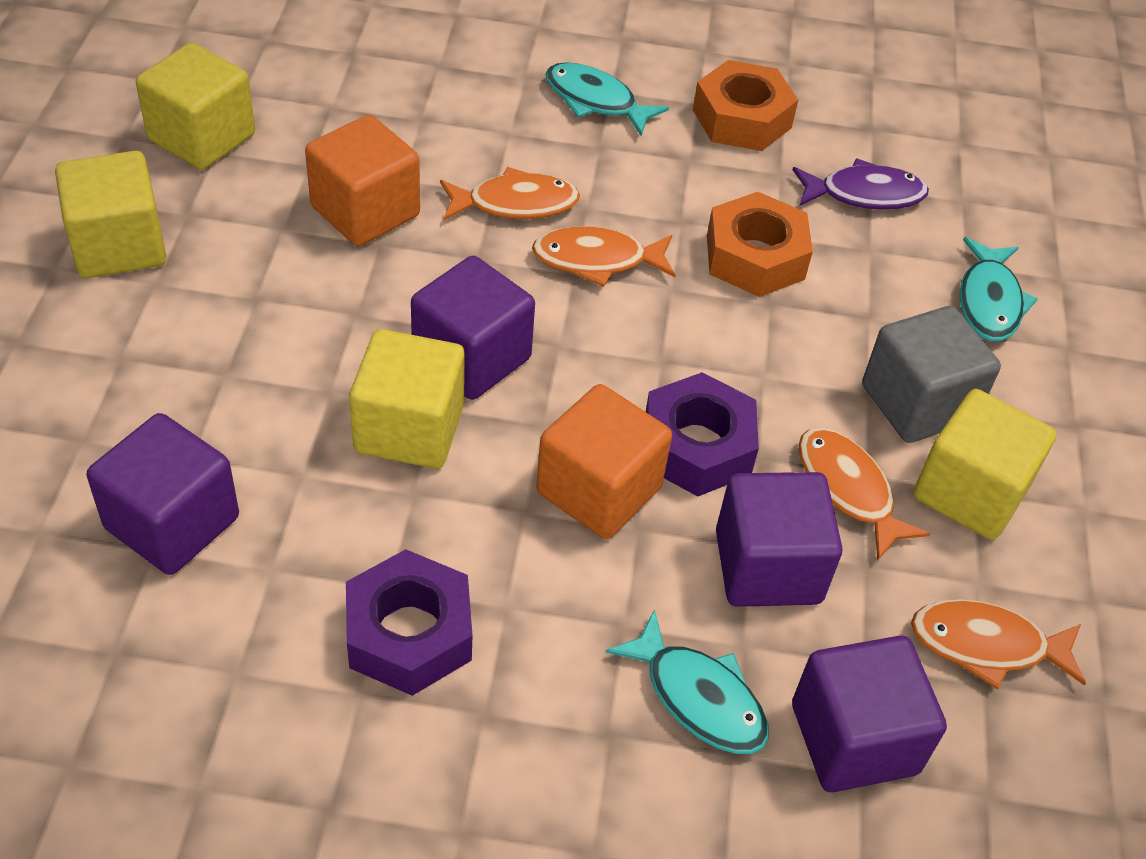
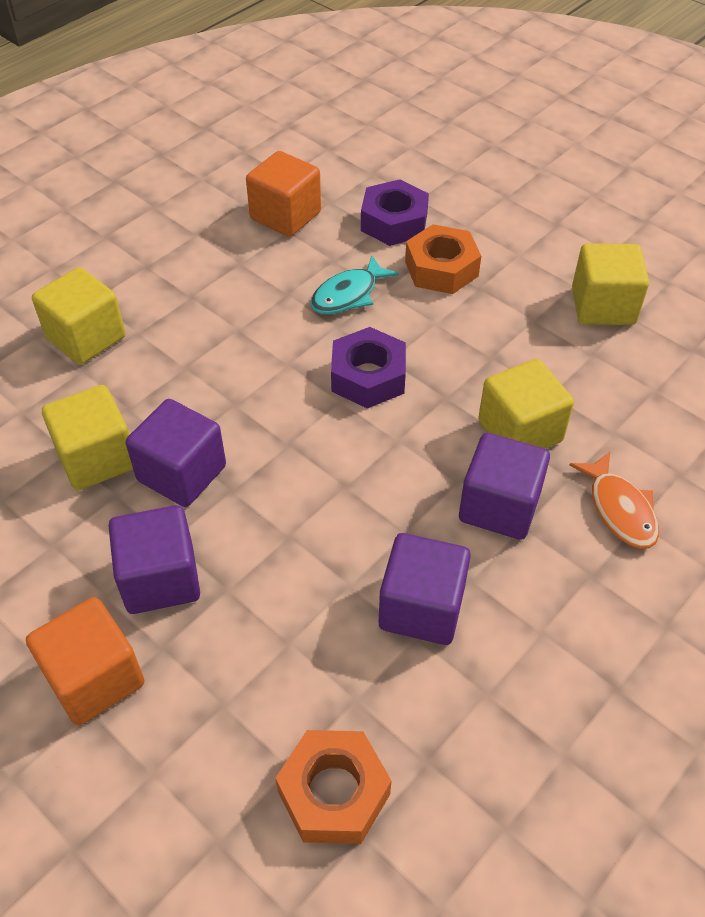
grey cube: 1 -> 0
orange fish: 4 -> 1
purple fish: 1 -> 0
turquoise fish: 3 -> 1

